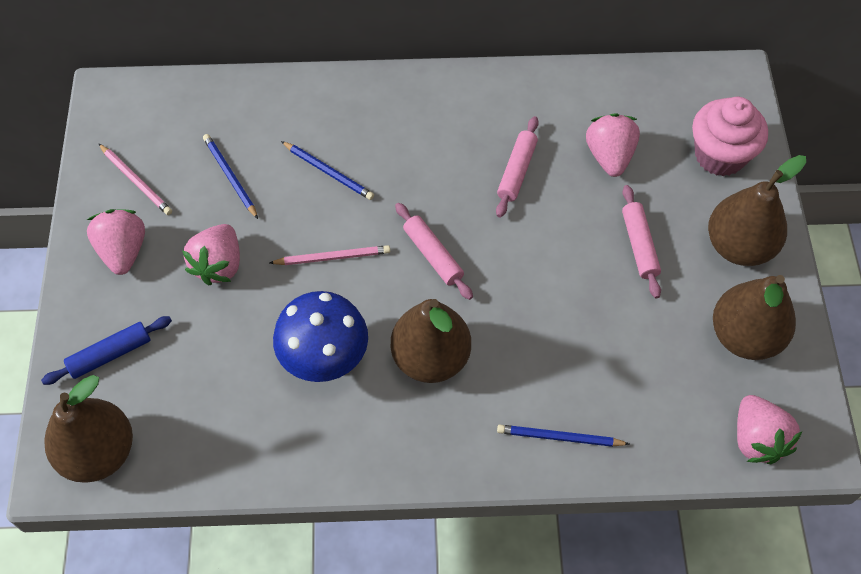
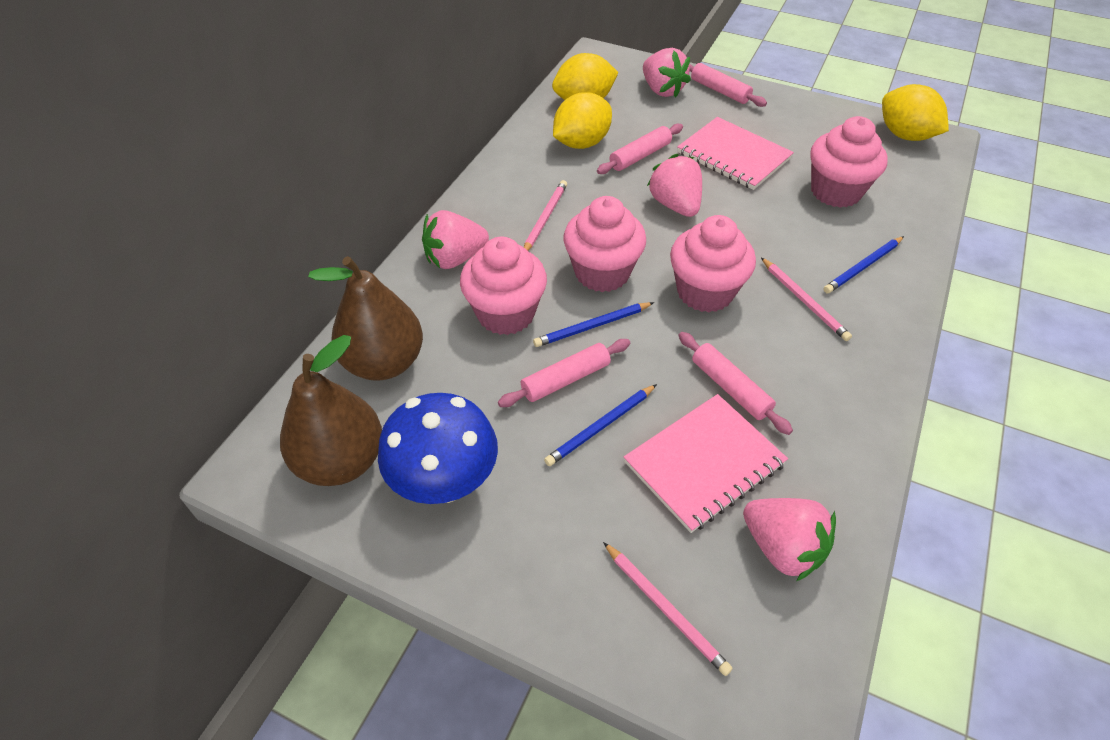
blue rolling pin: 1 -> 0
brown pear: 4 -> 2
pink cupcake: 1 -> 4
pink notebook: 0 -> 2
pink pencil: 2 -> 3
pink rolling pin: 3 -> 4
yellow lemon: 0 -> 3

